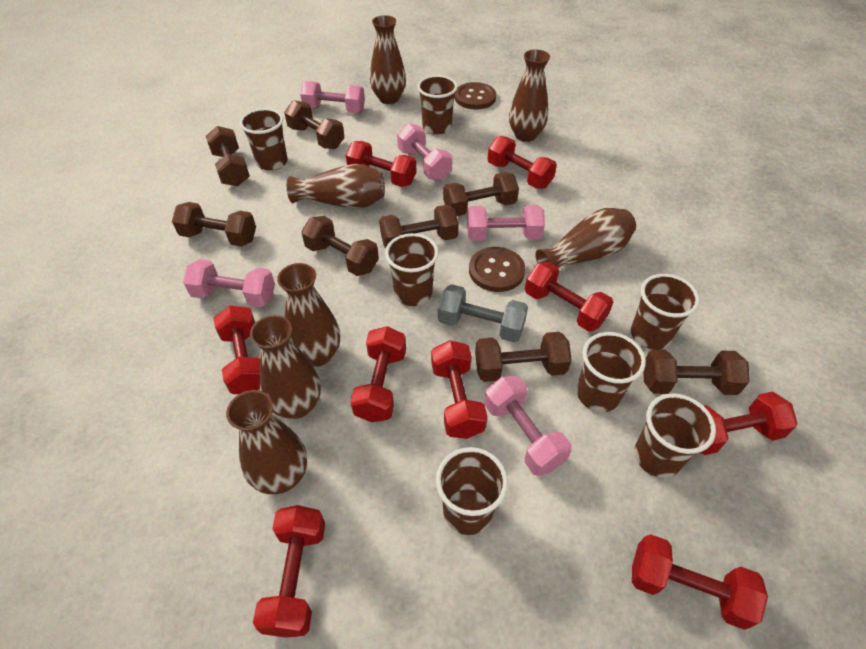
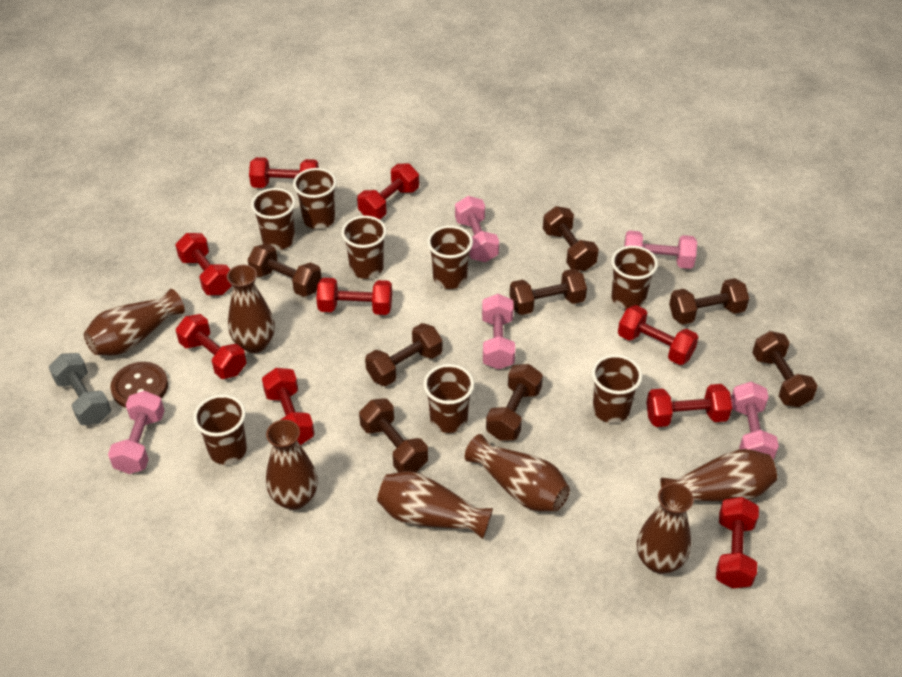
brown button: 2 -> 1
brown cup: 7 -> 8

